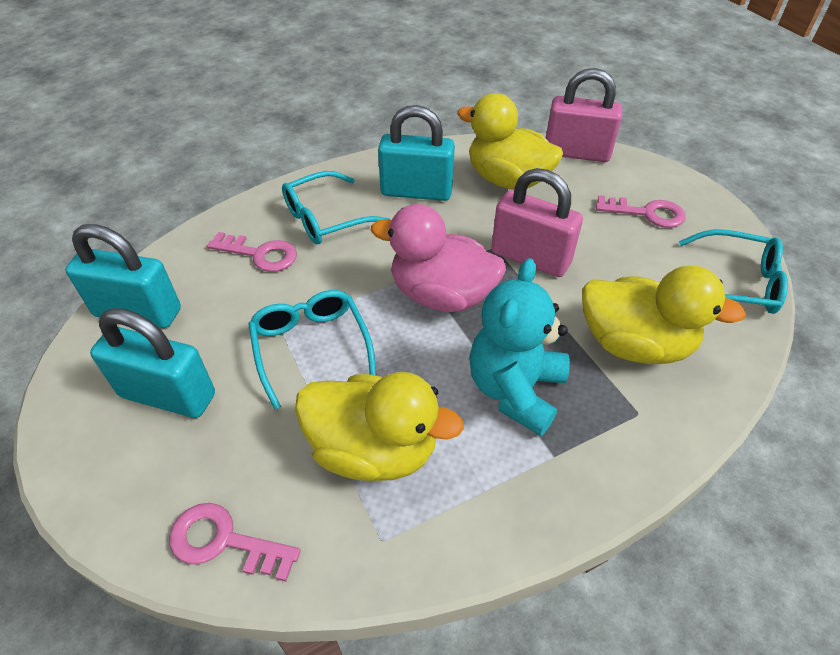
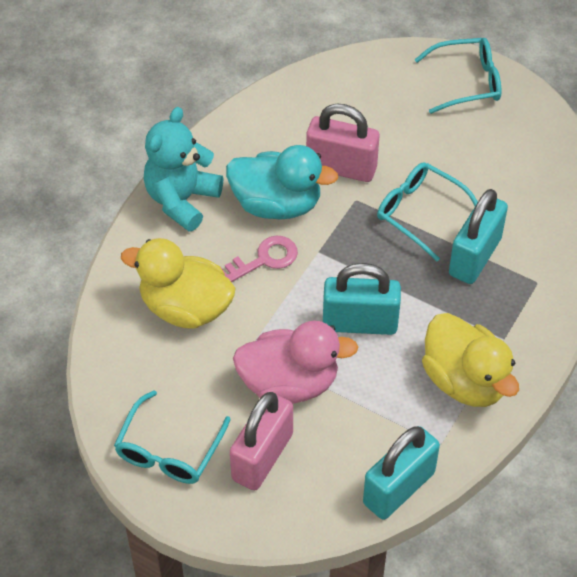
pink key: 3 -> 1
turquoise duck: 0 -> 1
yellow duck: 3 -> 2

